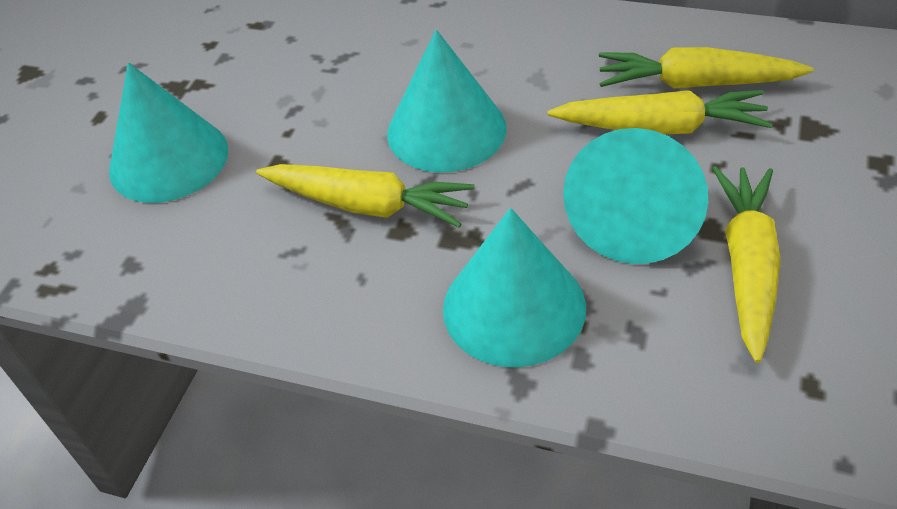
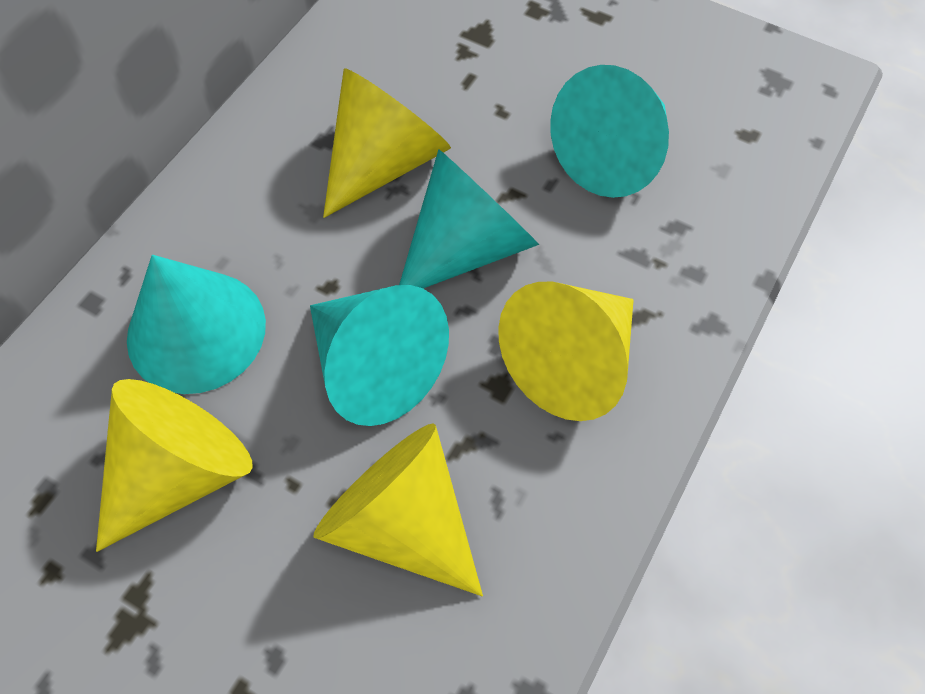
yellow carrot: 4 -> 0
yellow cone: 0 -> 4

